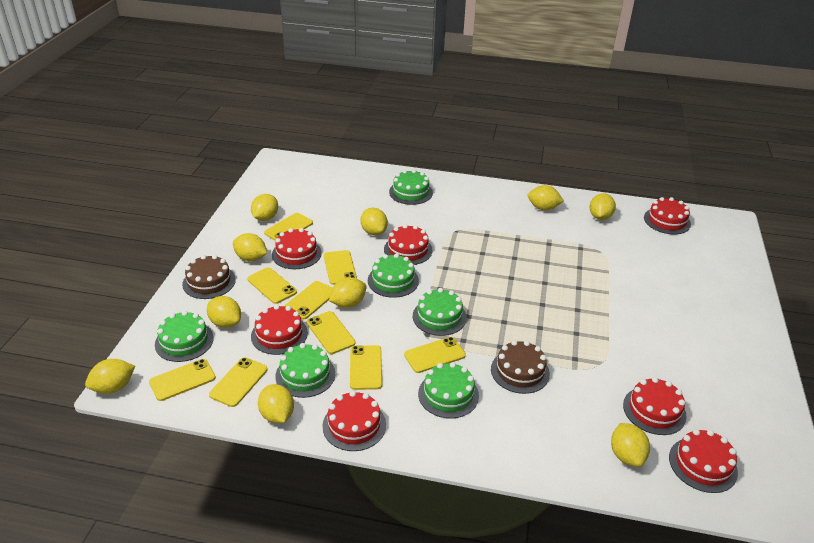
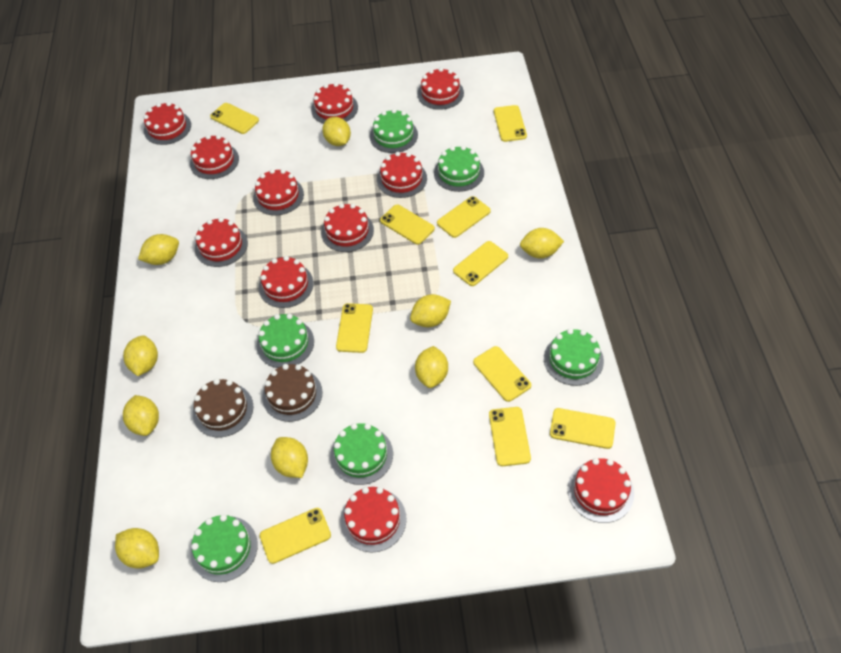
red cake: 7 -> 11
yellow lemon: 10 -> 9
yellow phone: 9 -> 10

